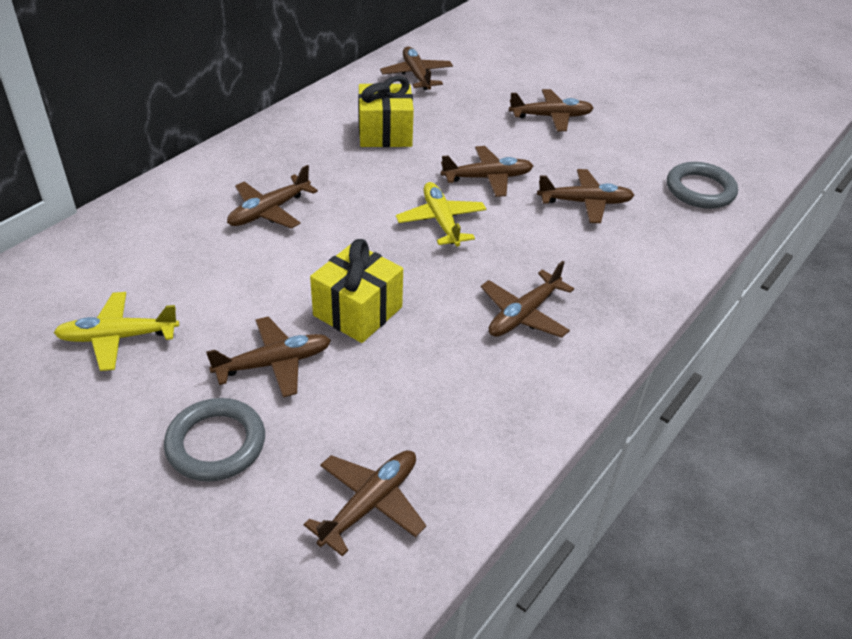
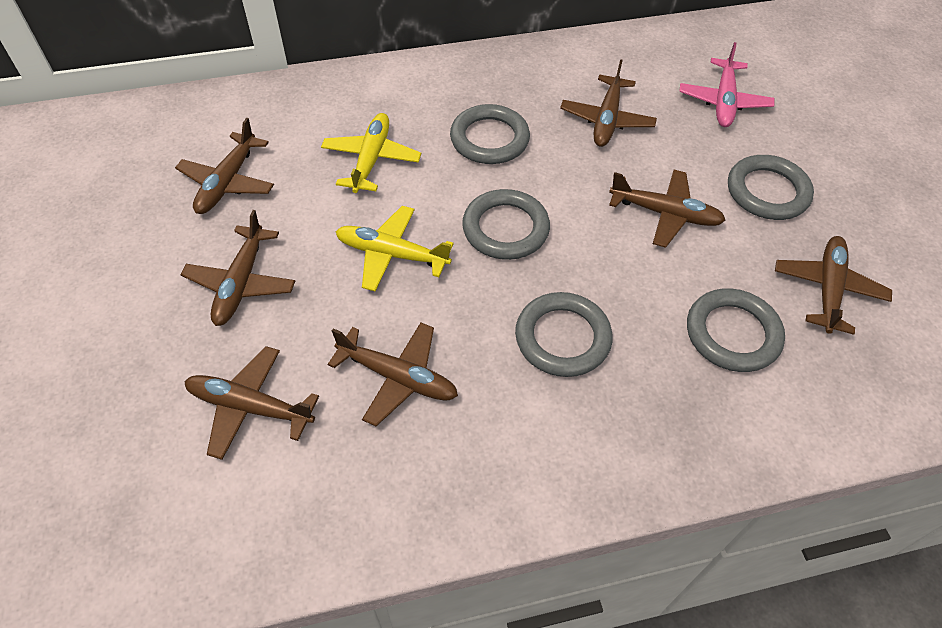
brown plane: 8 -> 7
grey ring: 2 -> 5
pink plane: 0 -> 1
yellow gift: 2 -> 0

